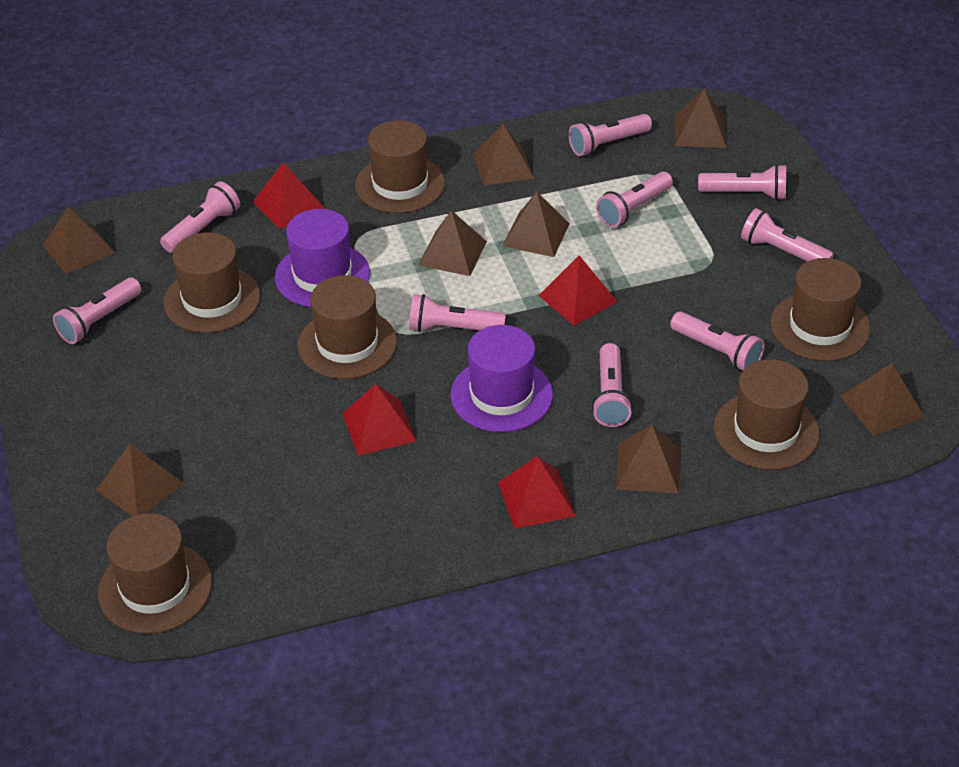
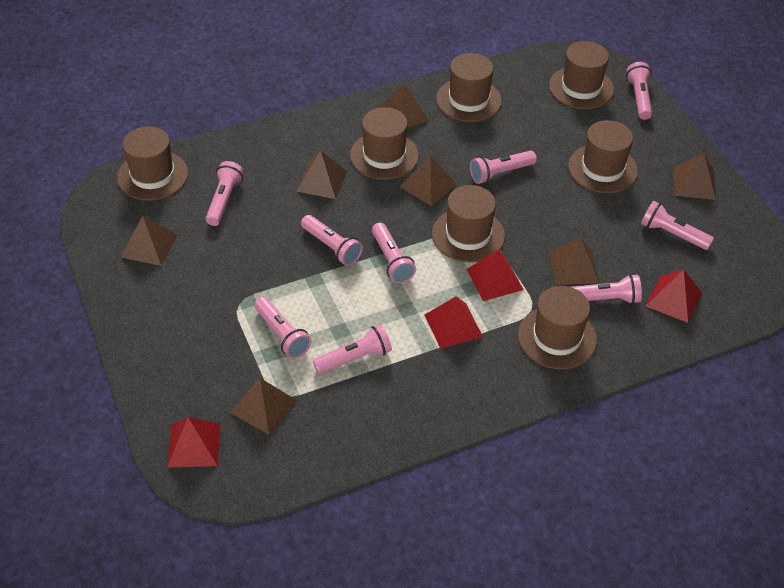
brown hat: 6 -> 7
brown pyramid: 8 -> 7
purple hat: 2 -> 0

